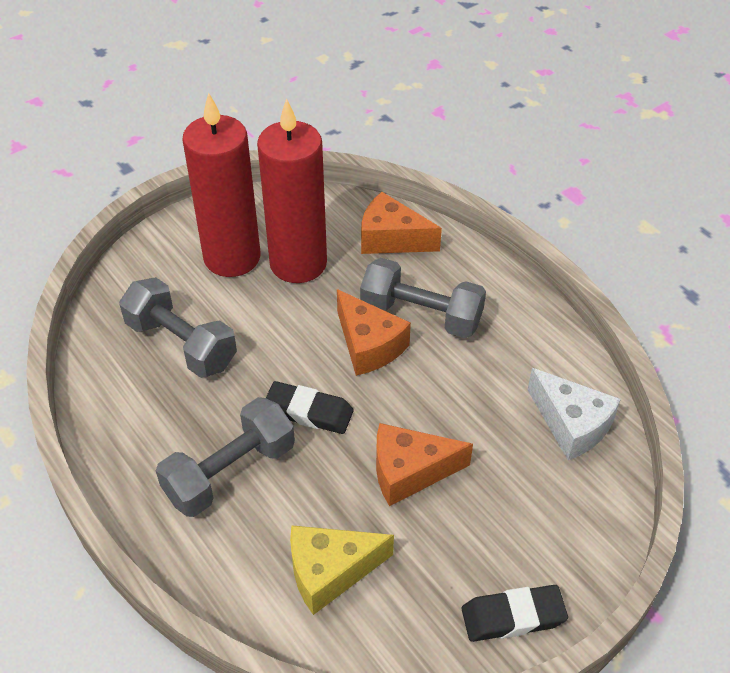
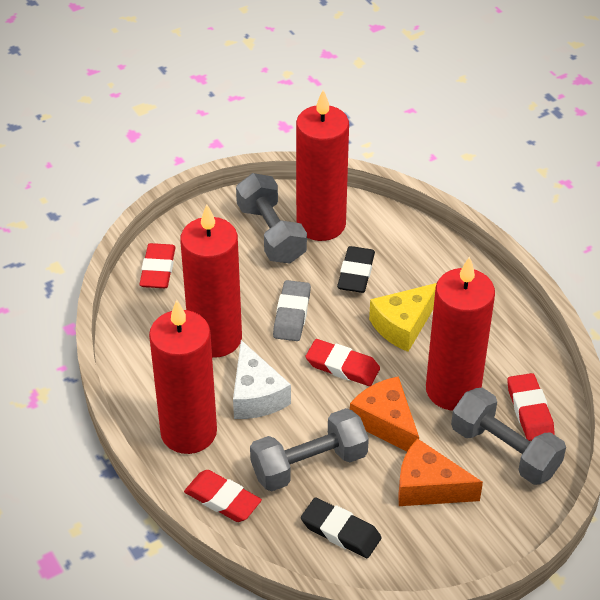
grey eraser: 0 -> 1
orange cheese: 3 -> 2
red candle: 2 -> 4
red eraser: 0 -> 4

